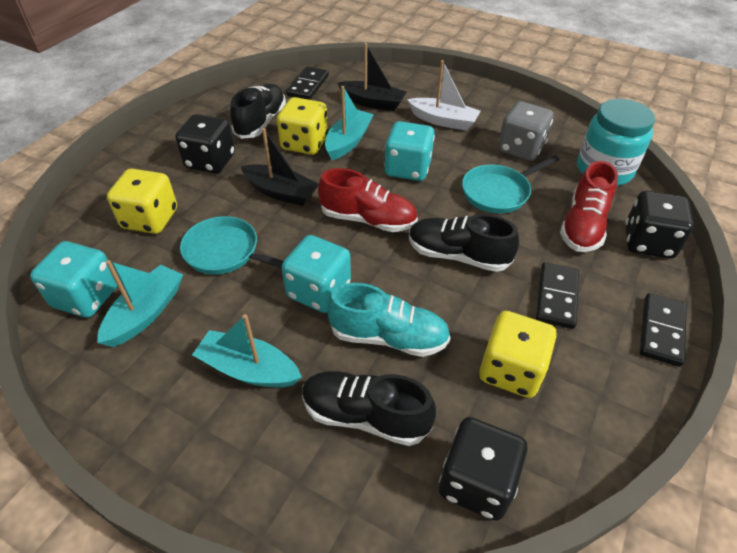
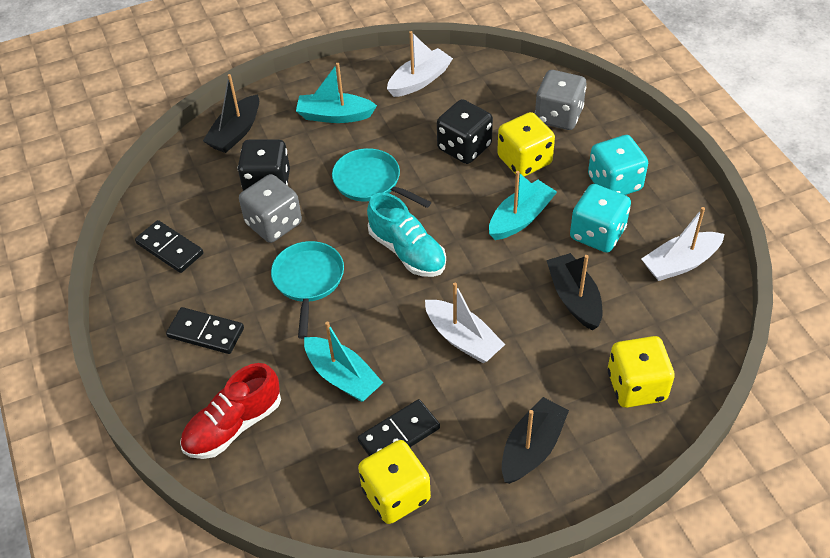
black boat: 2 -> 3
black dice: 3 -> 2
black shoe: 3 -> 0
grey dice: 1 -> 2
red shoe: 2 -> 1
turquoise dice: 3 -> 2
turquoise jar: 1 -> 0
white boat: 1 -> 3

